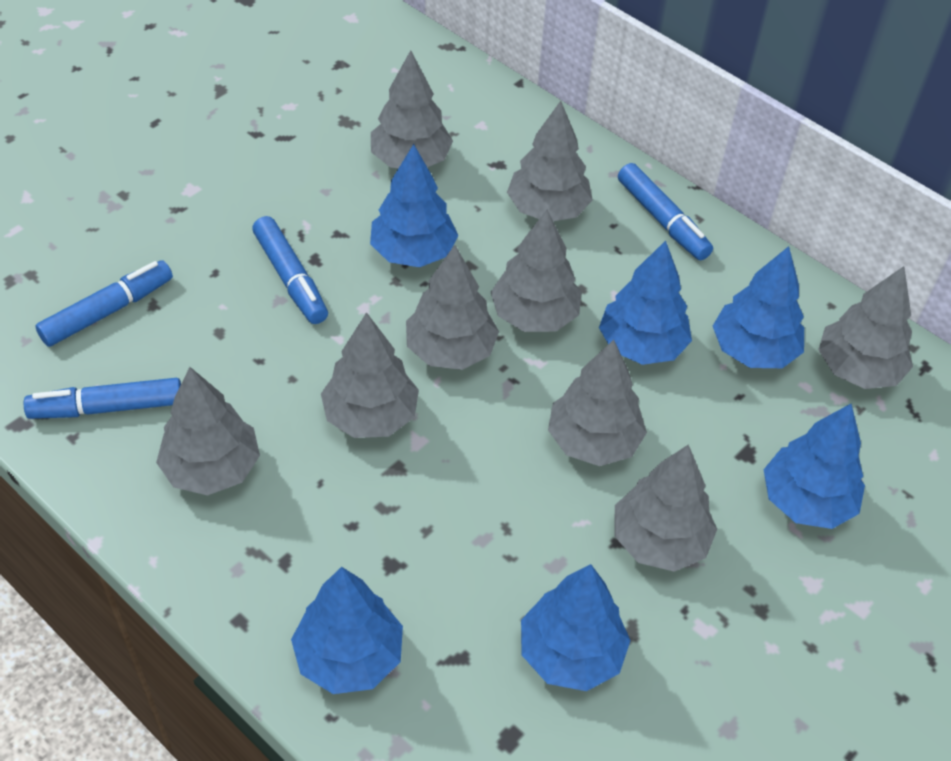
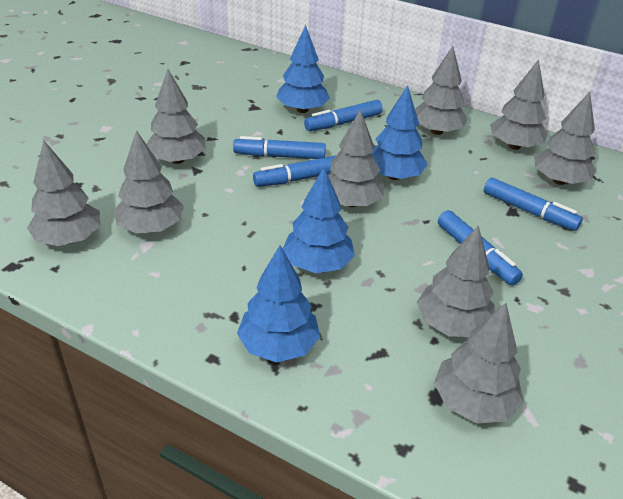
blue marker: 4 -> 5
blue tree: 6 -> 4

